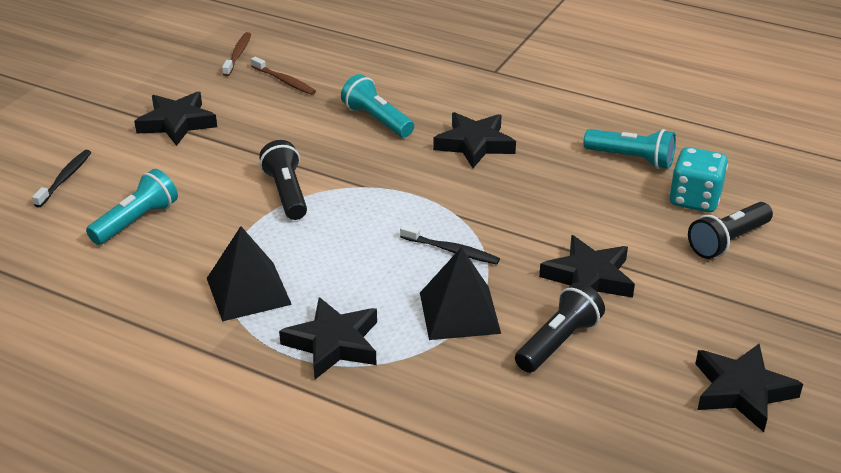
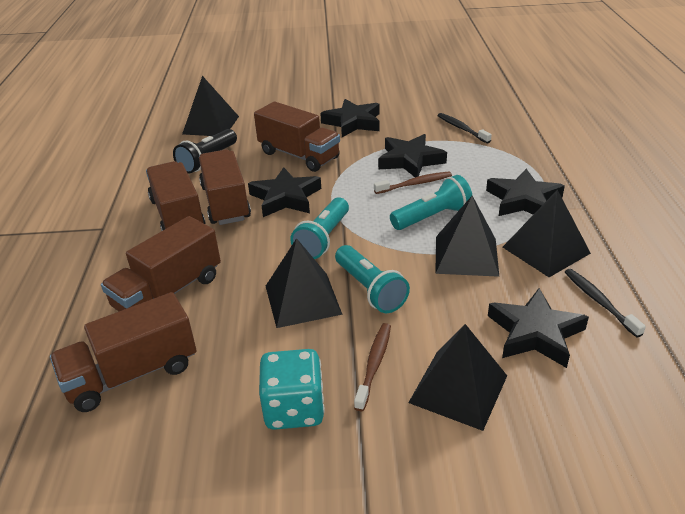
black flashlight: 3 -> 1
black pyramid: 2 -> 5
brown truck: 0 -> 5

